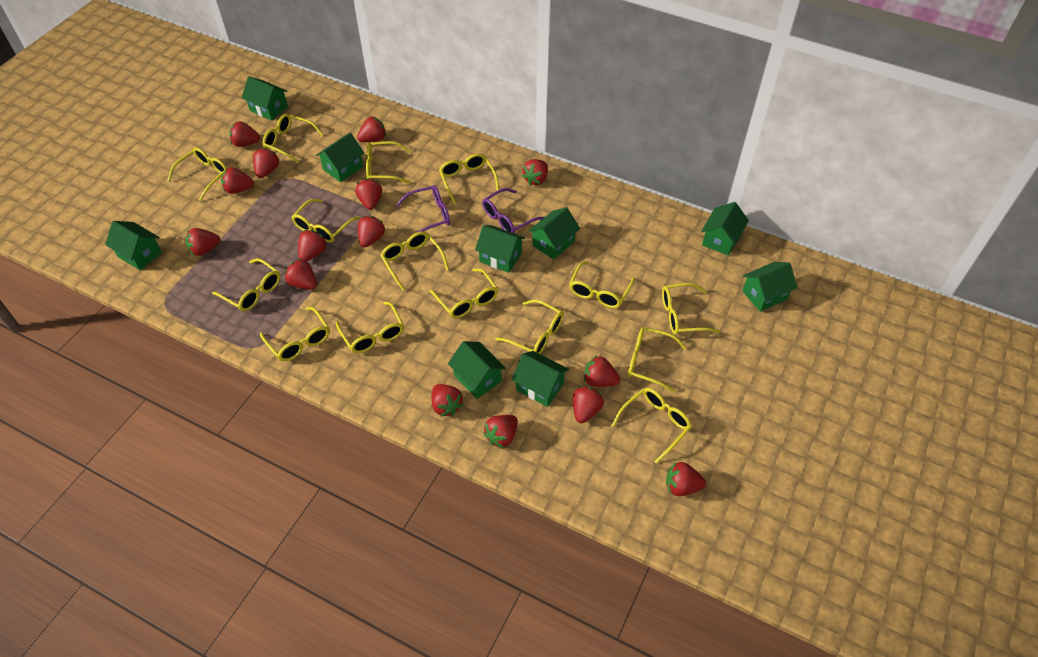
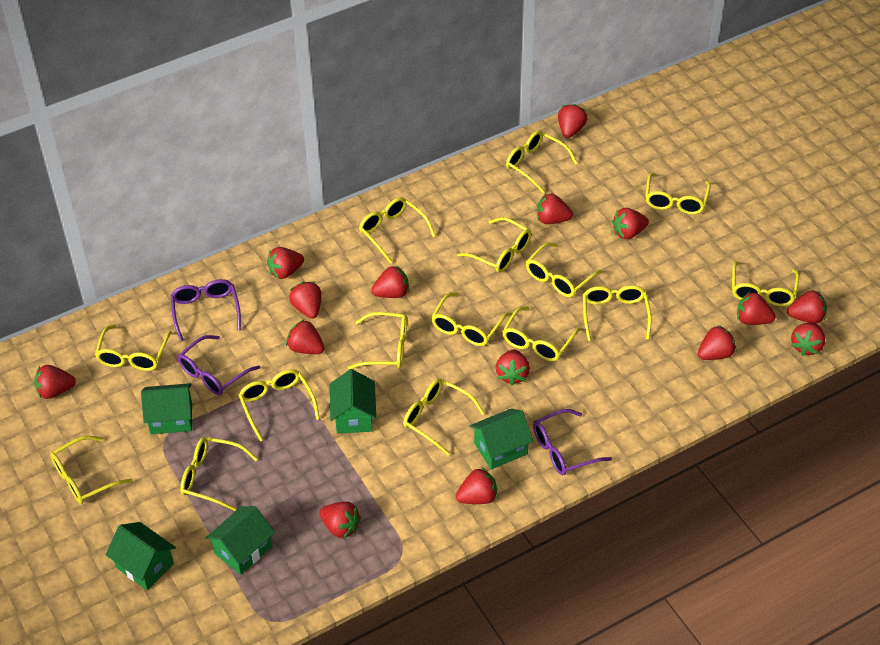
green house: 9 -> 5
purple glasses: 2 -> 3

